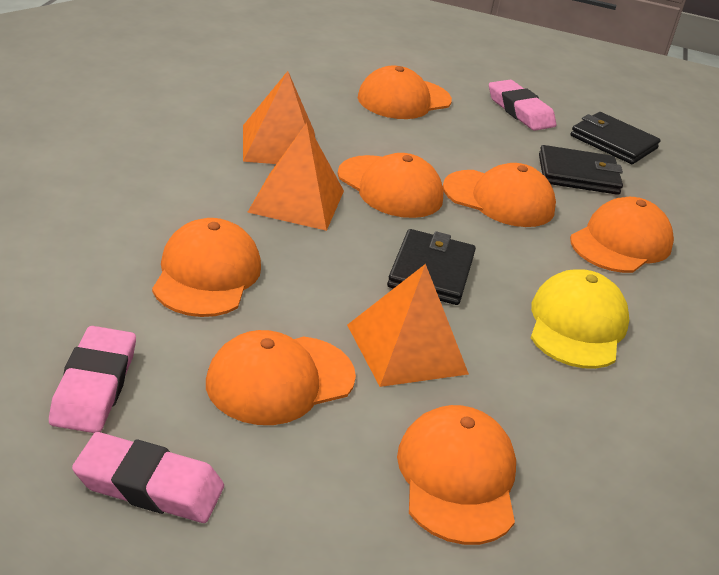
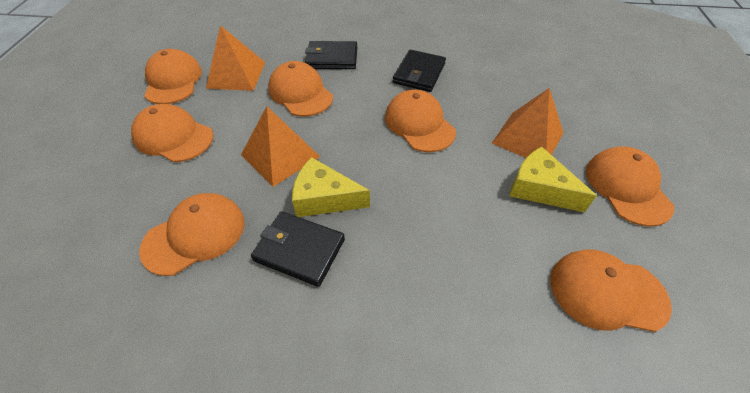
pink eraser: 3 -> 0
yellow cap: 1 -> 0
yellow cheese: 0 -> 2

